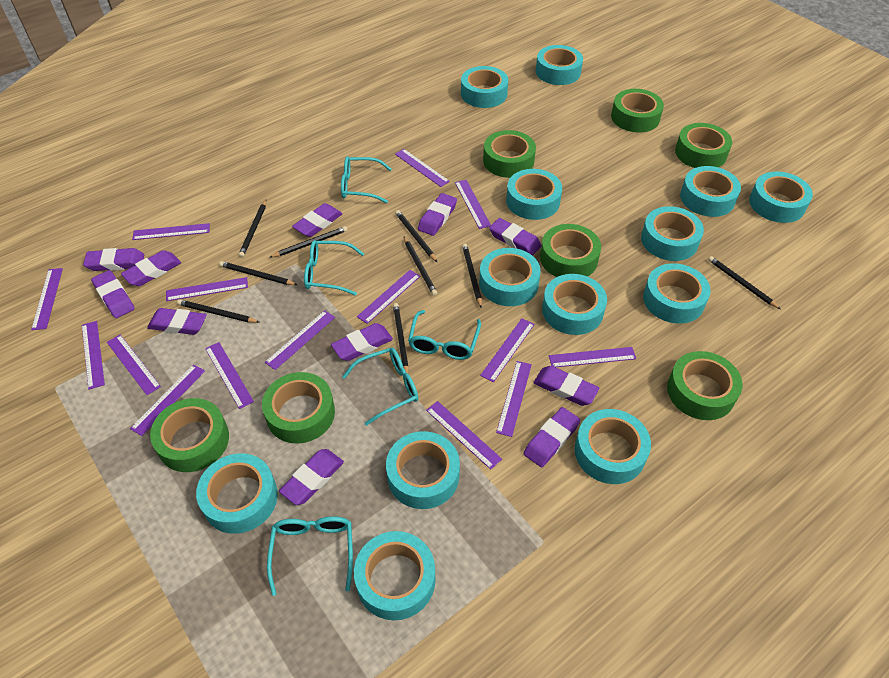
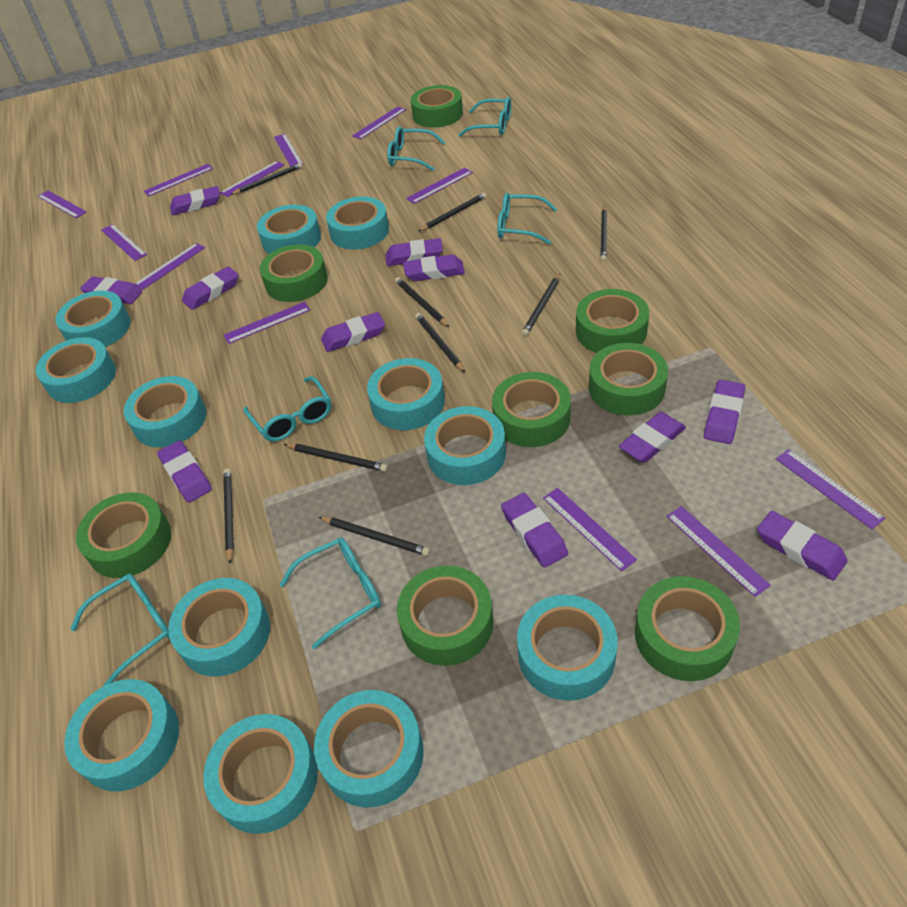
green tape: 7 -> 8
purple ruler: 15 -> 12
turquoise glasses: 5 -> 6
turquoise tape: 13 -> 12

